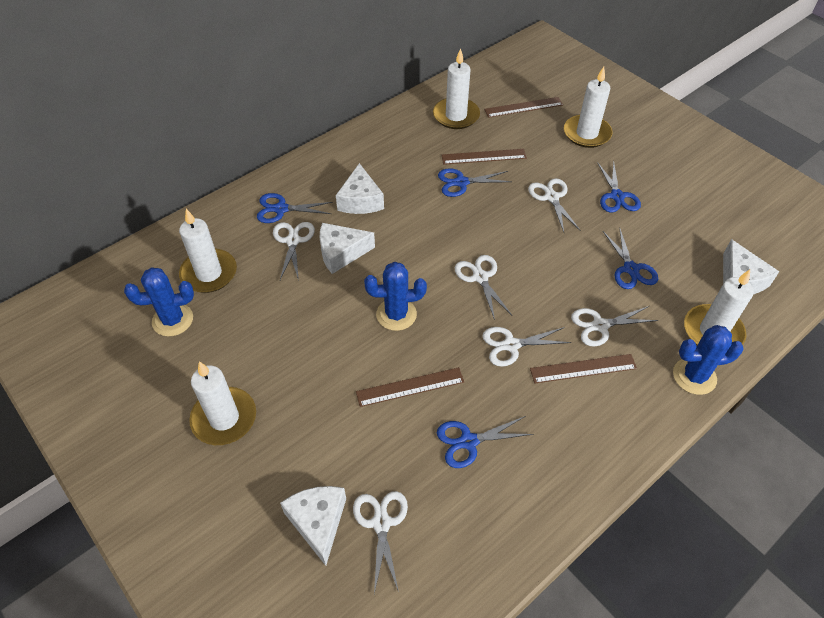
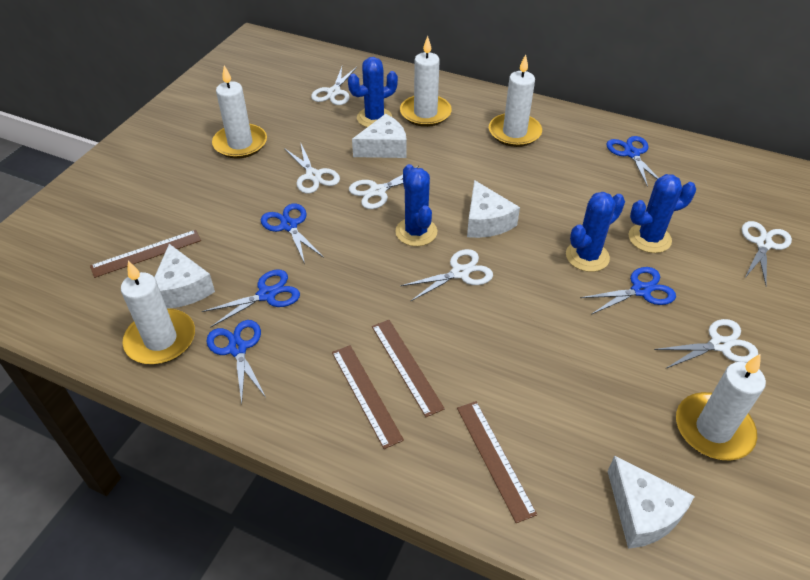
blue cactus: 3 -> 4

